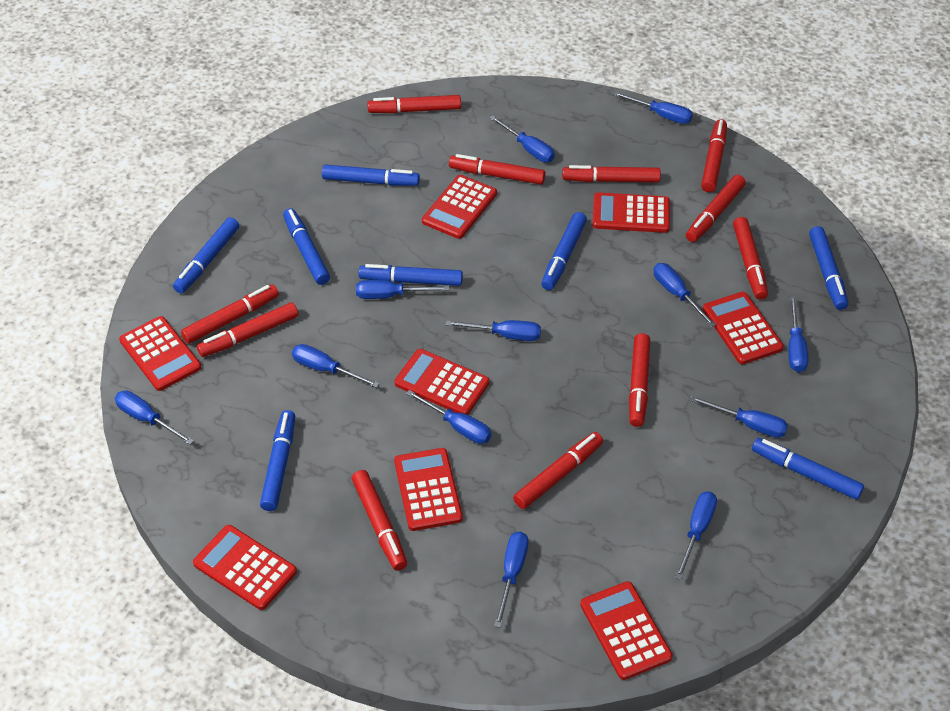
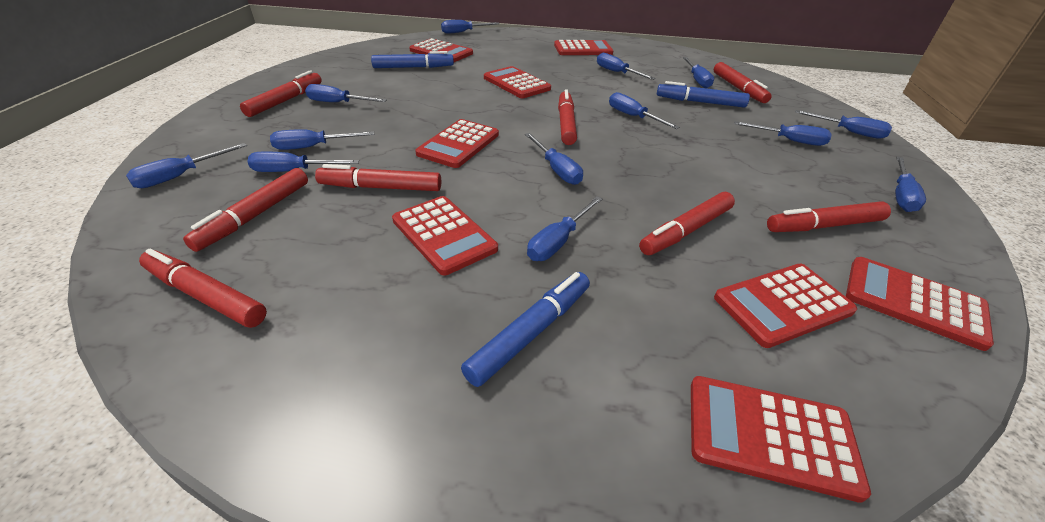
blue marker: 8 -> 3
blue screwdriver: 12 -> 13
red marker: 11 -> 8

